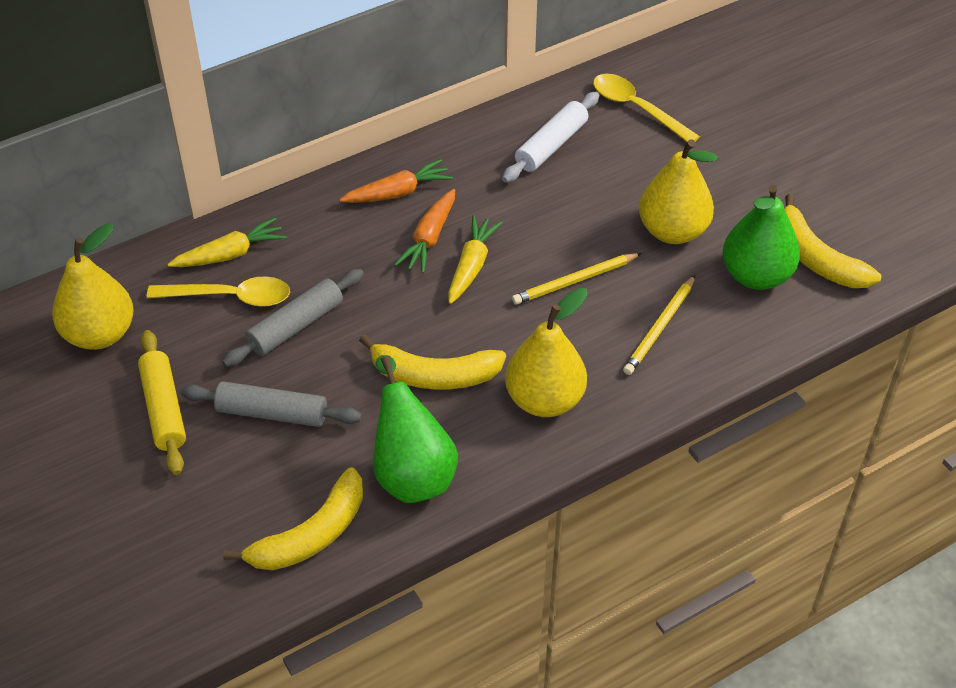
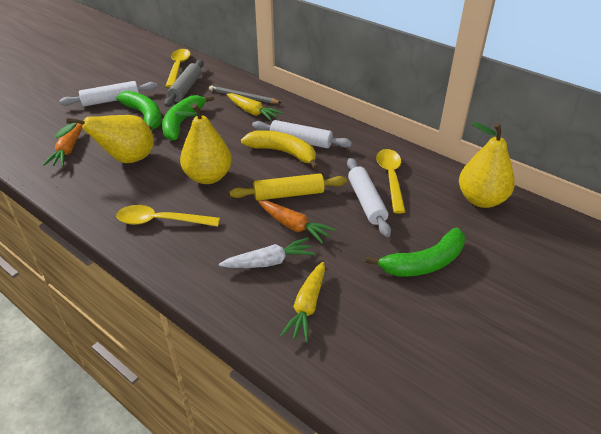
green banana: 0 -> 3
green pear: 2 -> 0
grey pencil: 0 -> 1
grey rolling pin: 2 -> 1
white carrot: 0 -> 1
white rolling pin: 1 -> 3
yellow banana: 3 -> 1
yellow pencil: 2 -> 0
yellow spoon: 2 -> 3

